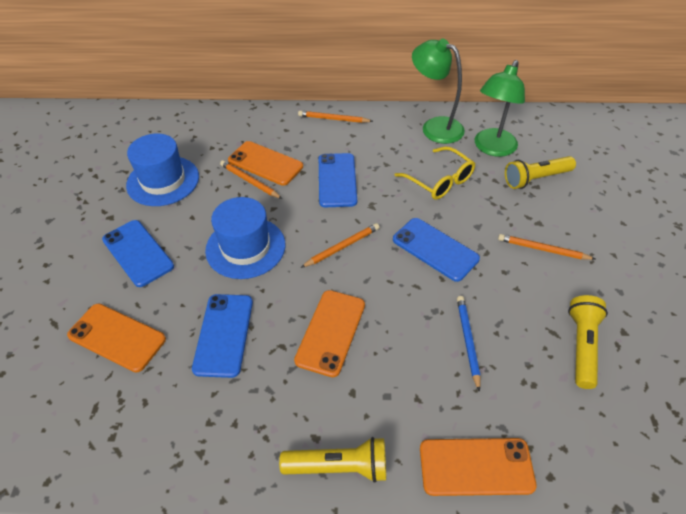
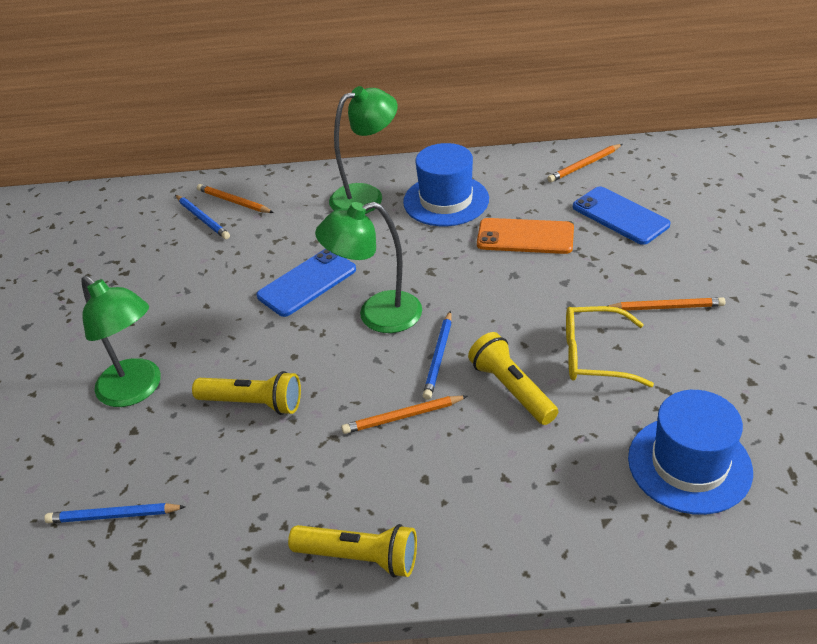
blue pencil: 1 -> 3
blue phone: 4 -> 2
green lamp: 2 -> 3
orange phone: 4 -> 1

